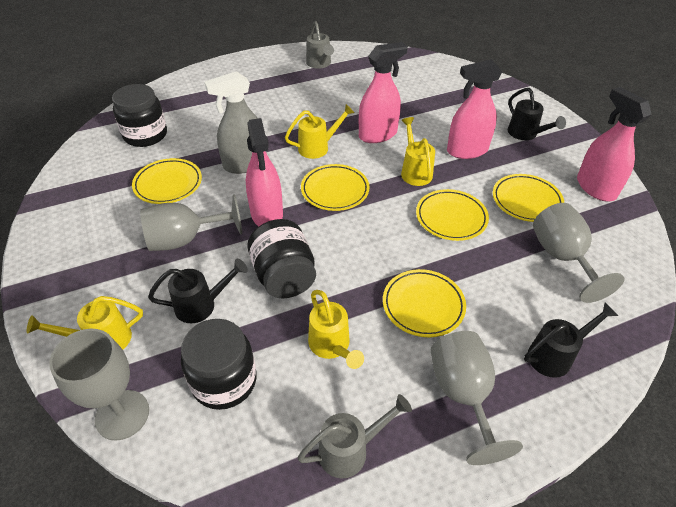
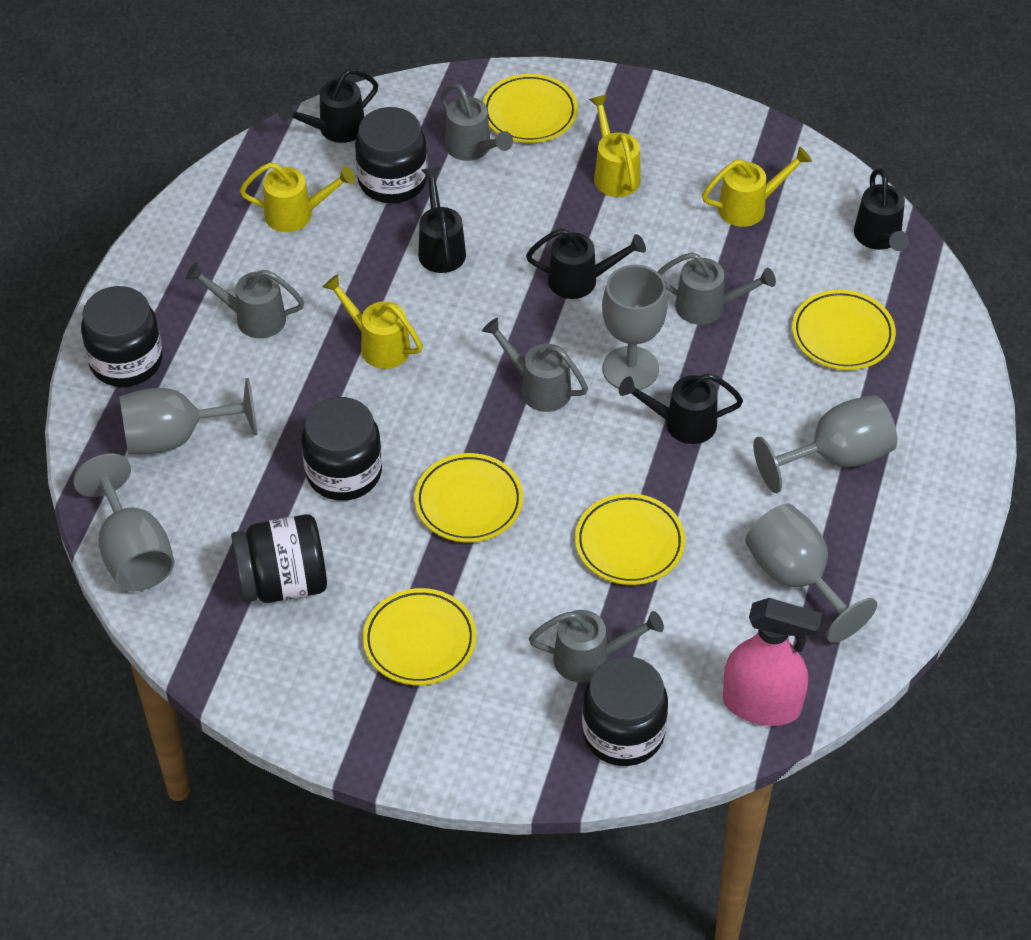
black jar: 3 -> 5
black watering can: 3 -> 5
grey goblet: 4 -> 5
grey spray bottle: 1 -> 0
grey watering can: 2 -> 5
pink spray bottle: 4 -> 1

